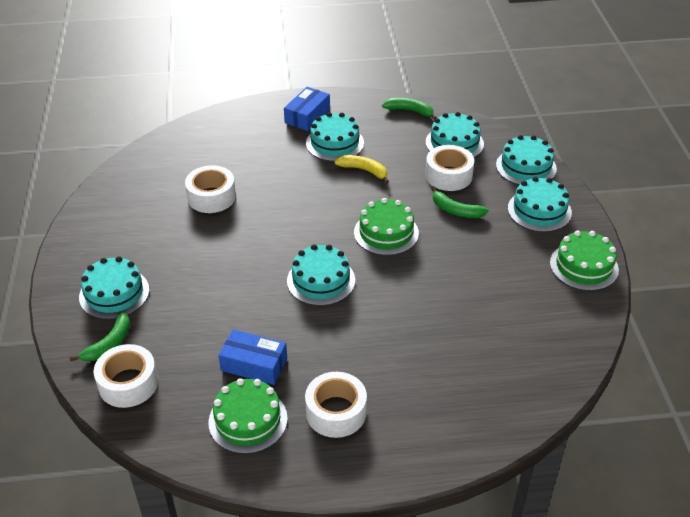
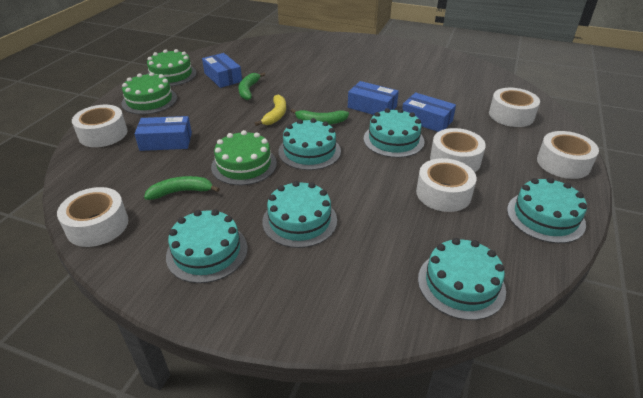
blue box: 2 -> 4
white tape: 4 -> 6

